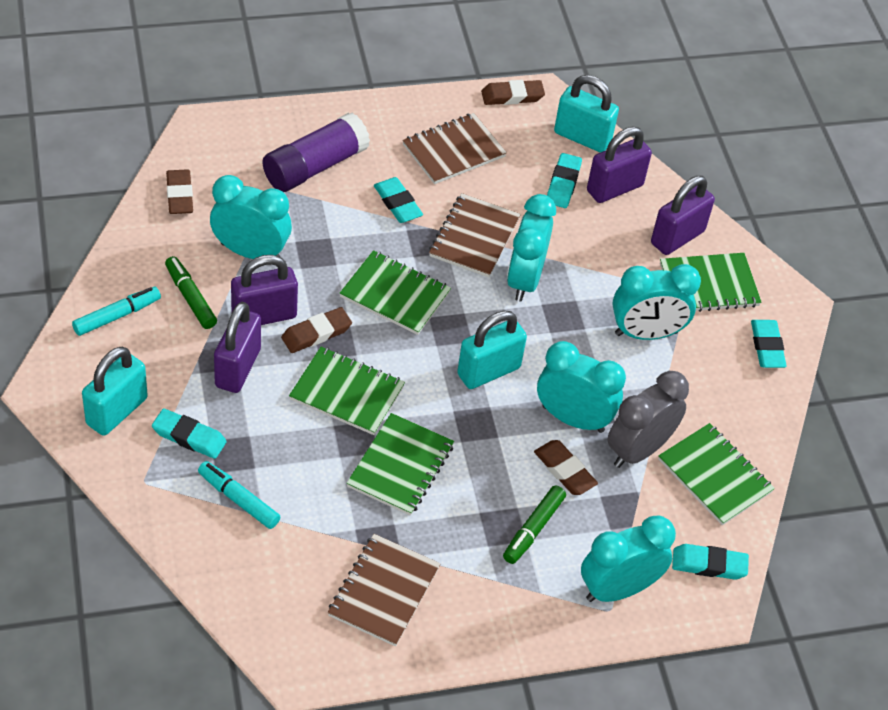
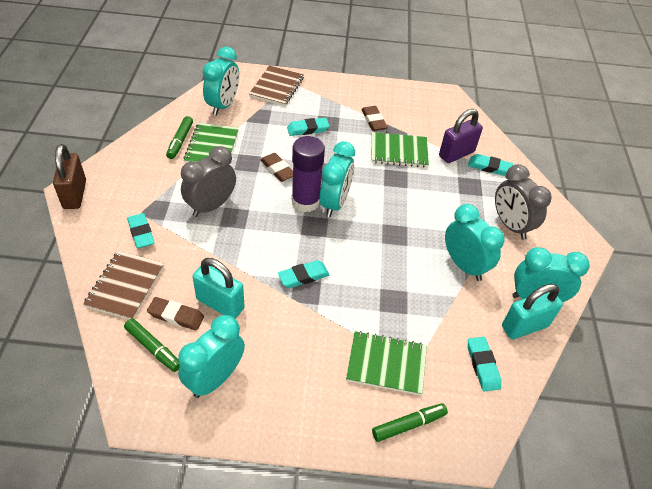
brown eraser: 4 -> 3
brown notebook: 3 -> 2
brown padlock: 0 -> 1
green marker: 2 -> 3
green notebook: 5 -> 3
grey clock: 1 -> 2
purple padlock: 4 -> 1
turquoise marker: 2 -> 0
turquoise padlock: 3 -> 2

